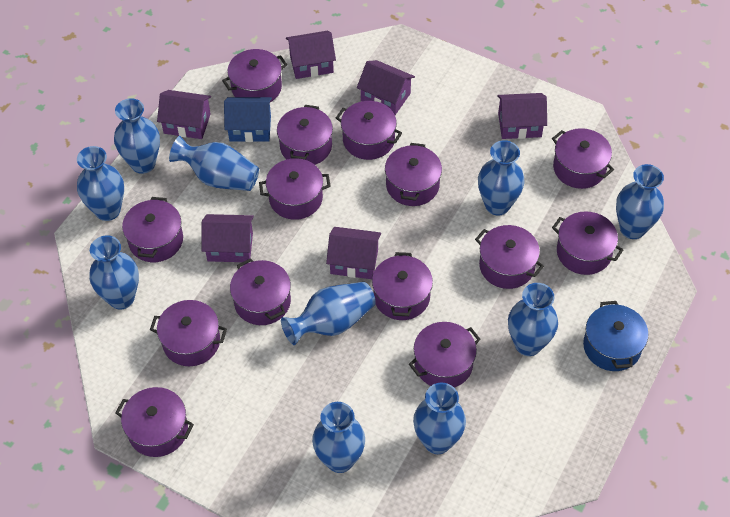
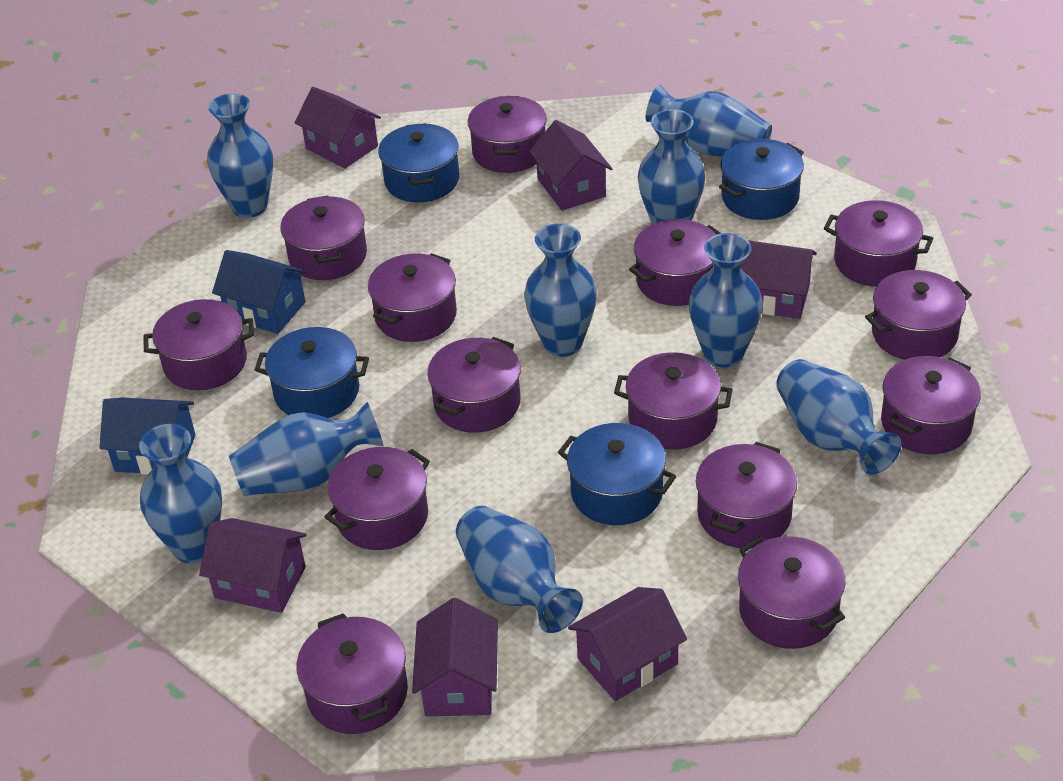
blue house: 1 -> 2
blue pot: 1 -> 4
blue vase: 10 -> 9

